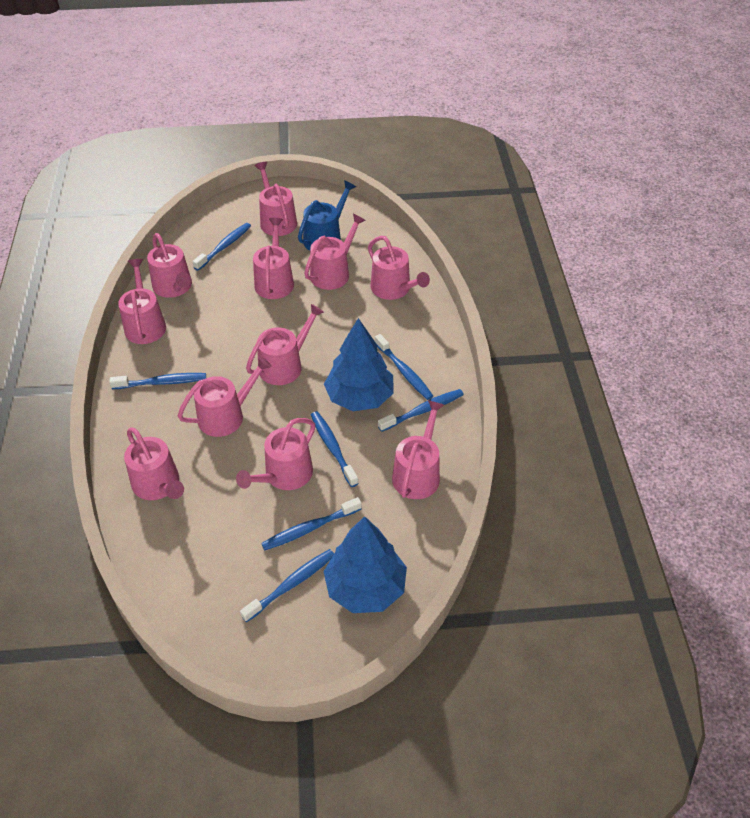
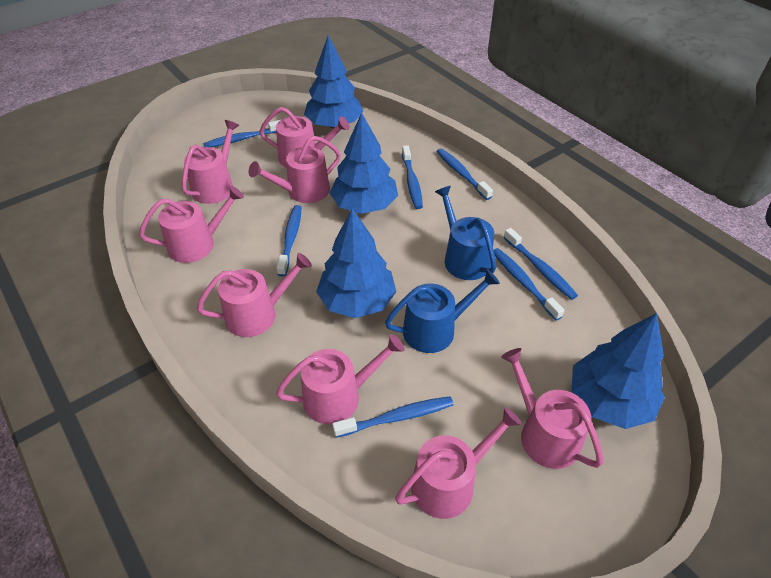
blue tree: 2 -> 4
blue watering can: 1 -> 2
pink watering can: 11 -> 8

